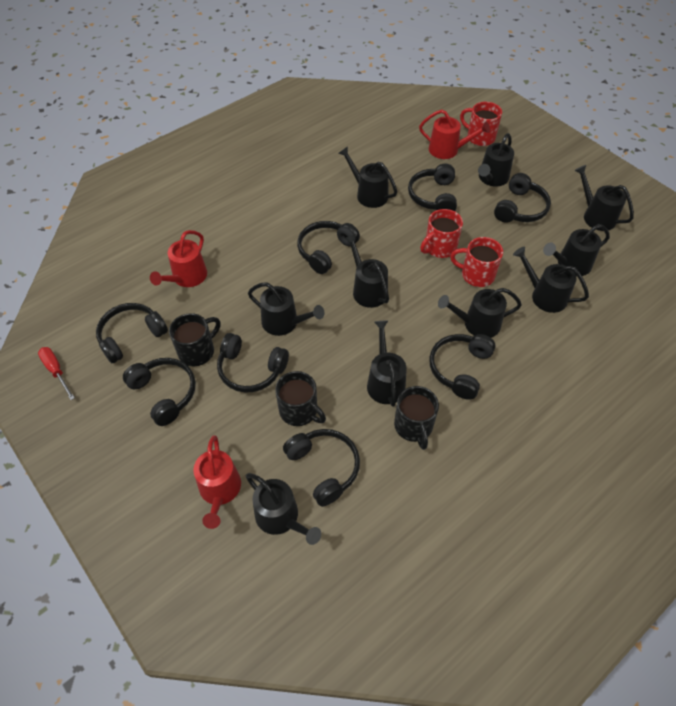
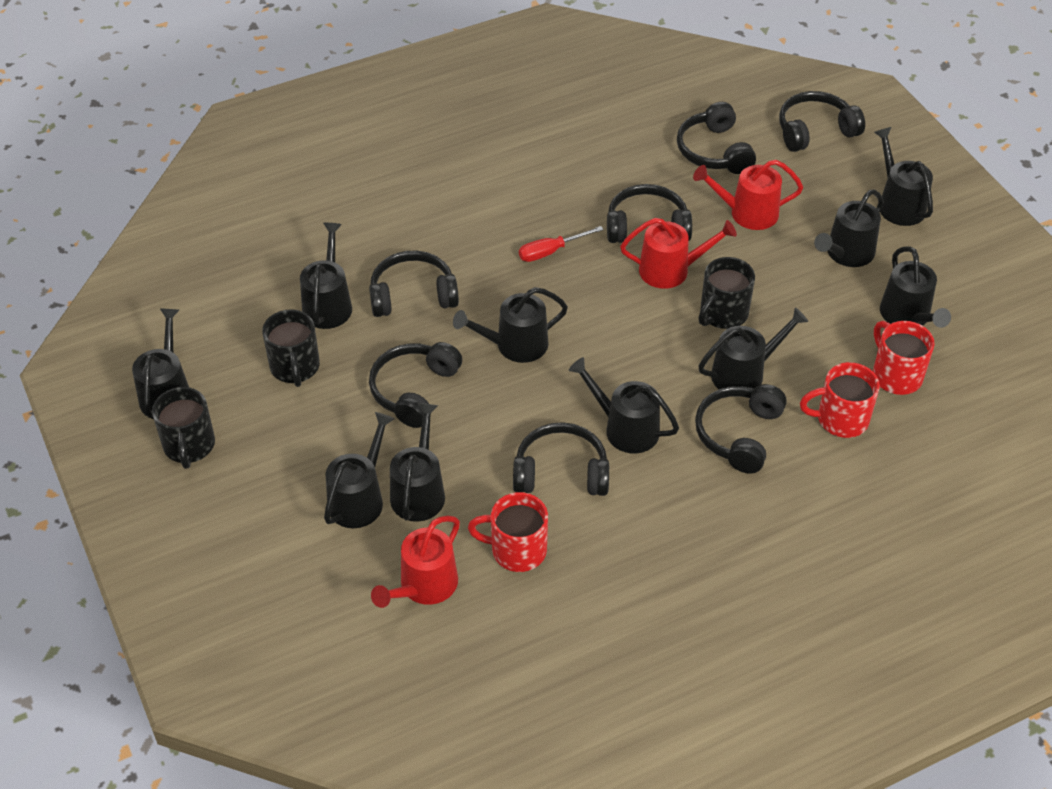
black headphones: 8 -> 7

